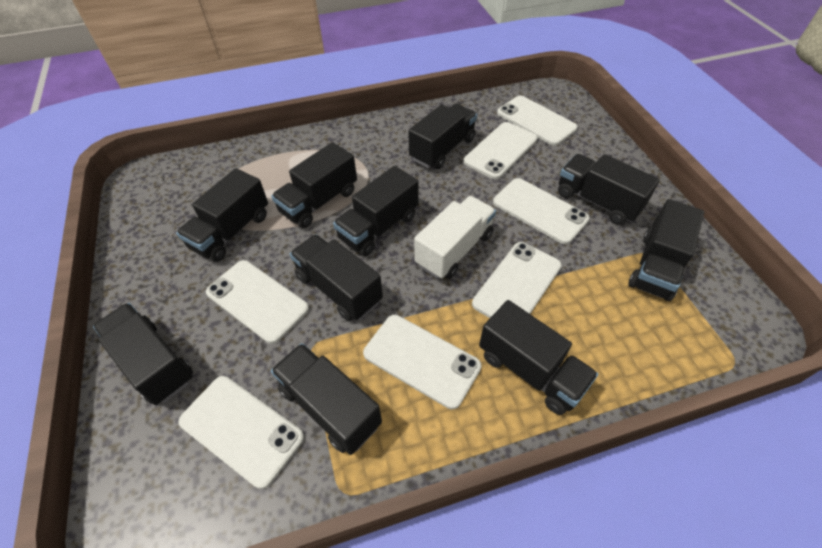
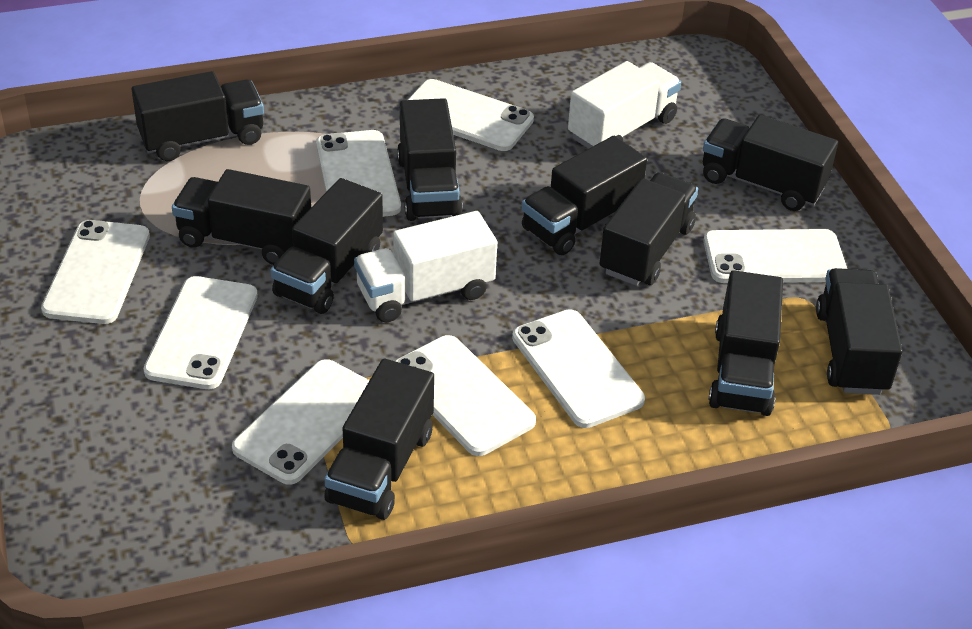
white phone: 7 -> 8
white truck: 1 -> 2

